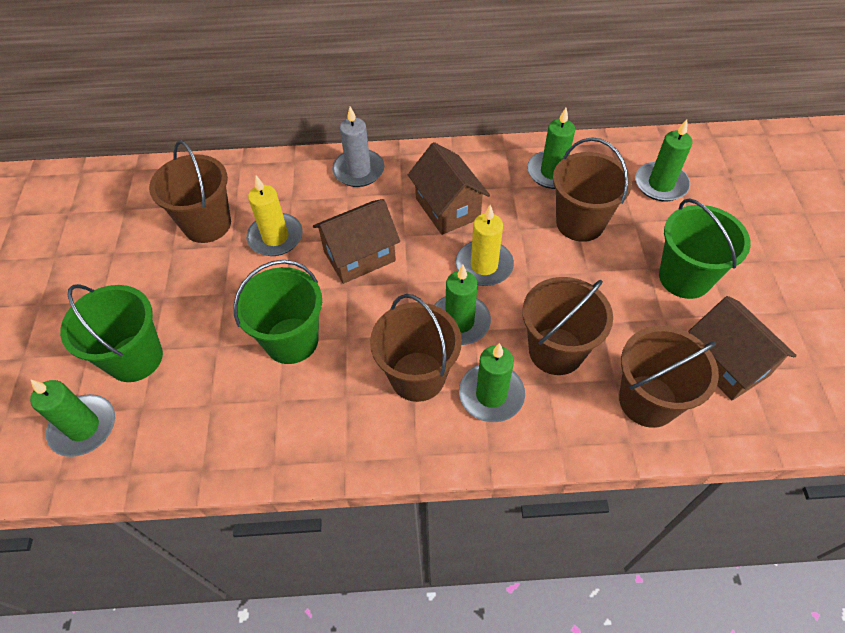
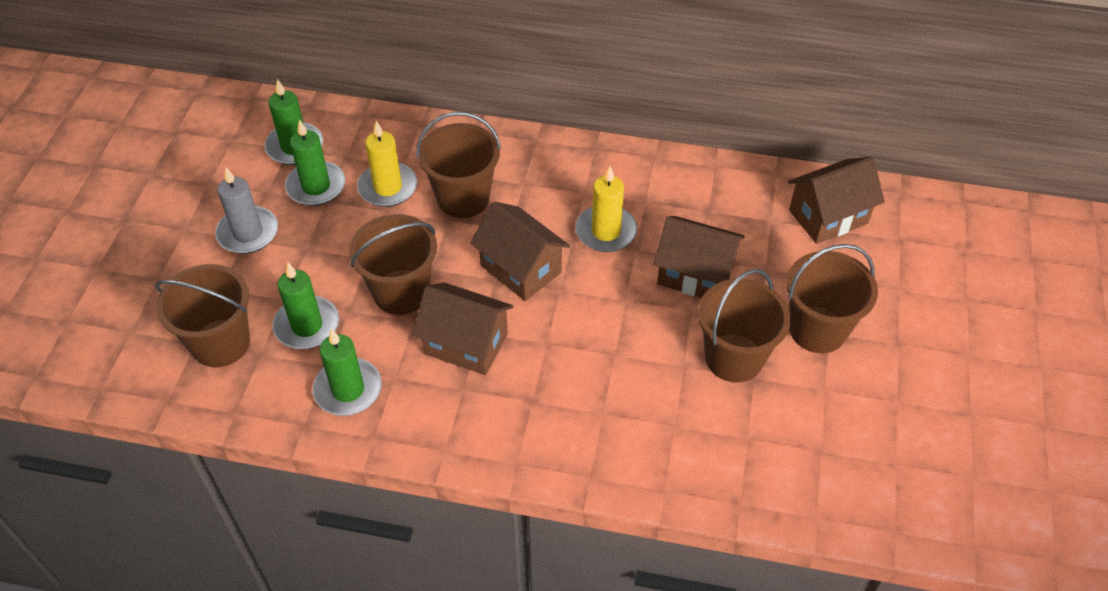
brown house: 3 -> 4
green bucket: 3 -> 0
green candle: 5 -> 4

